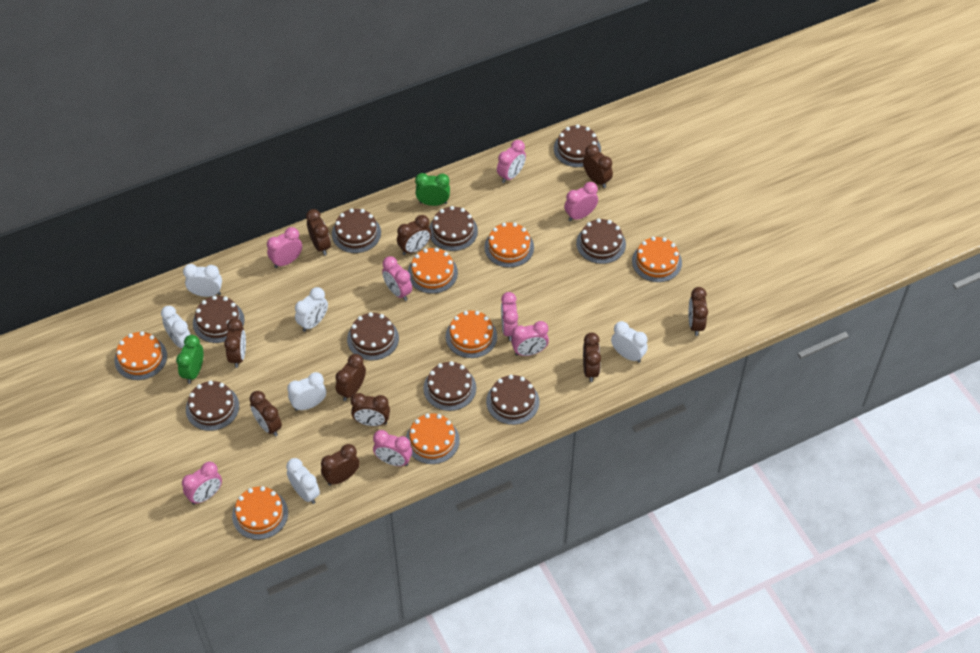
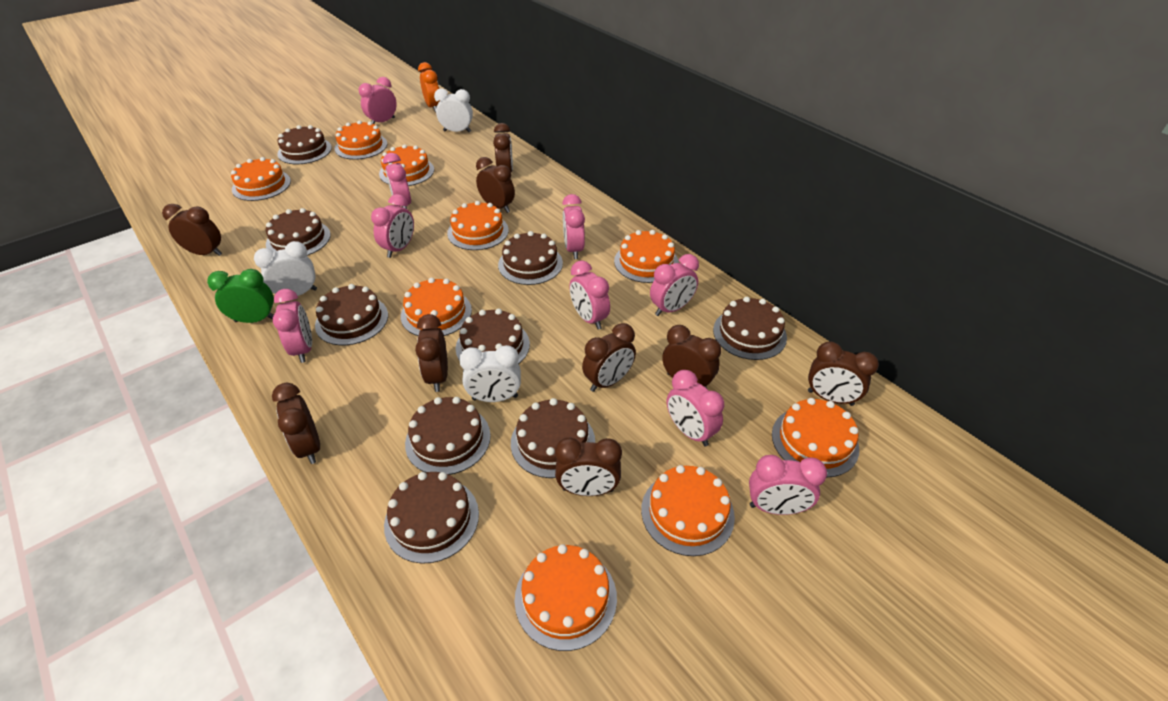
brown clock: 10 -> 9
green clock: 2 -> 1
orange cake: 7 -> 9
orange clock: 0 -> 1
pink clock: 8 -> 9
white clock: 6 -> 3

